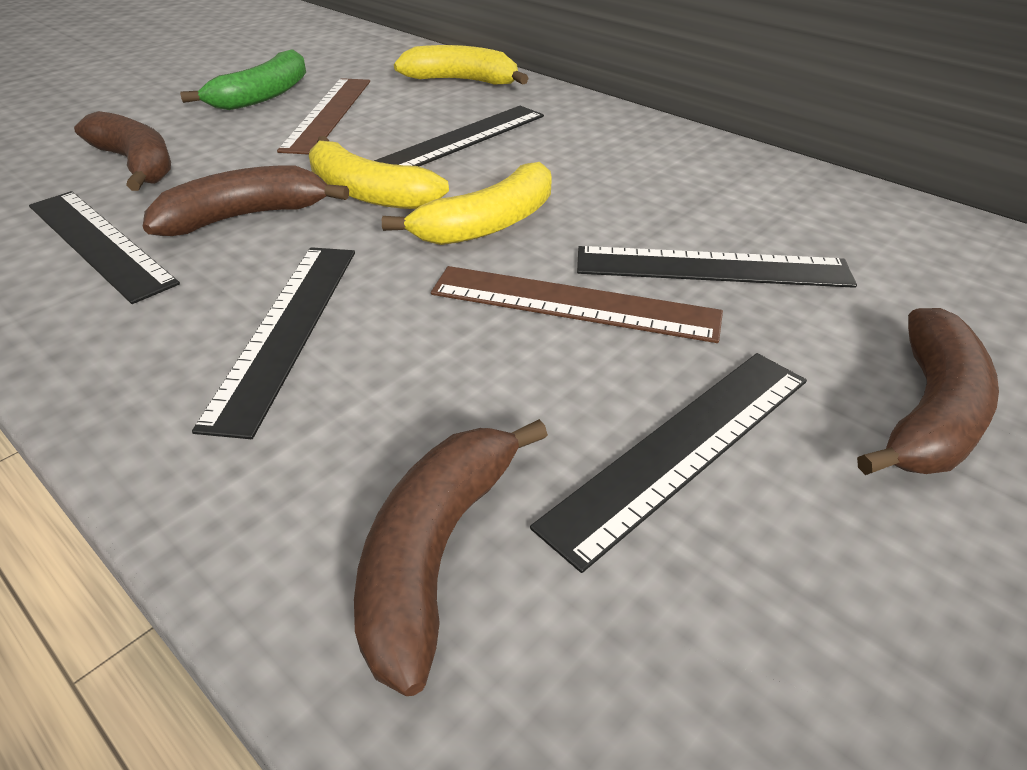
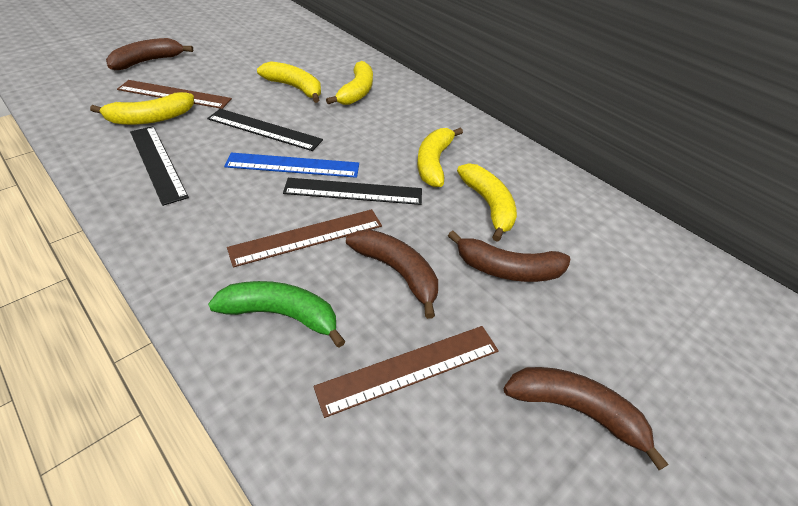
black ruler: 5 -> 3
blue ruler: 0 -> 1
brown ruler: 2 -> 3
yellow banana: 3 -> 5

